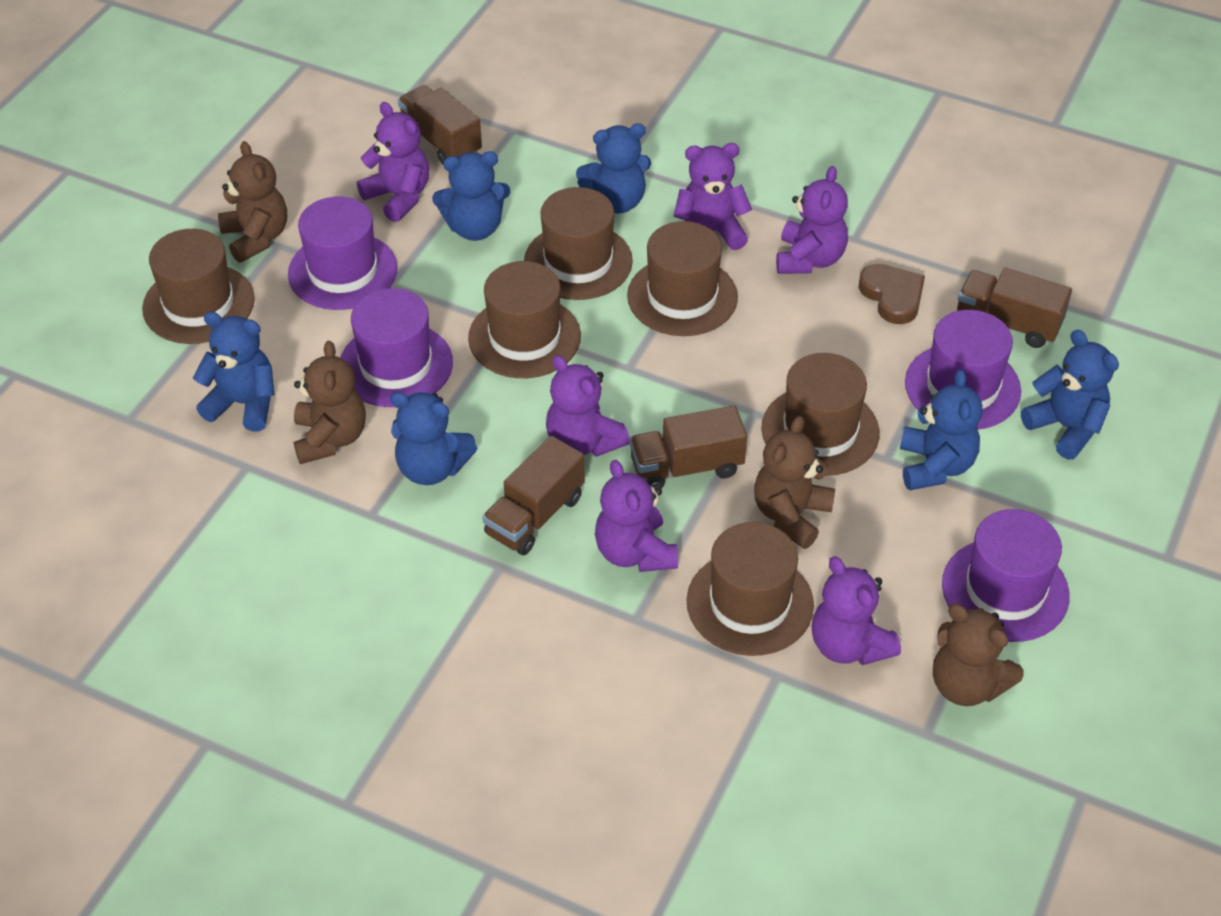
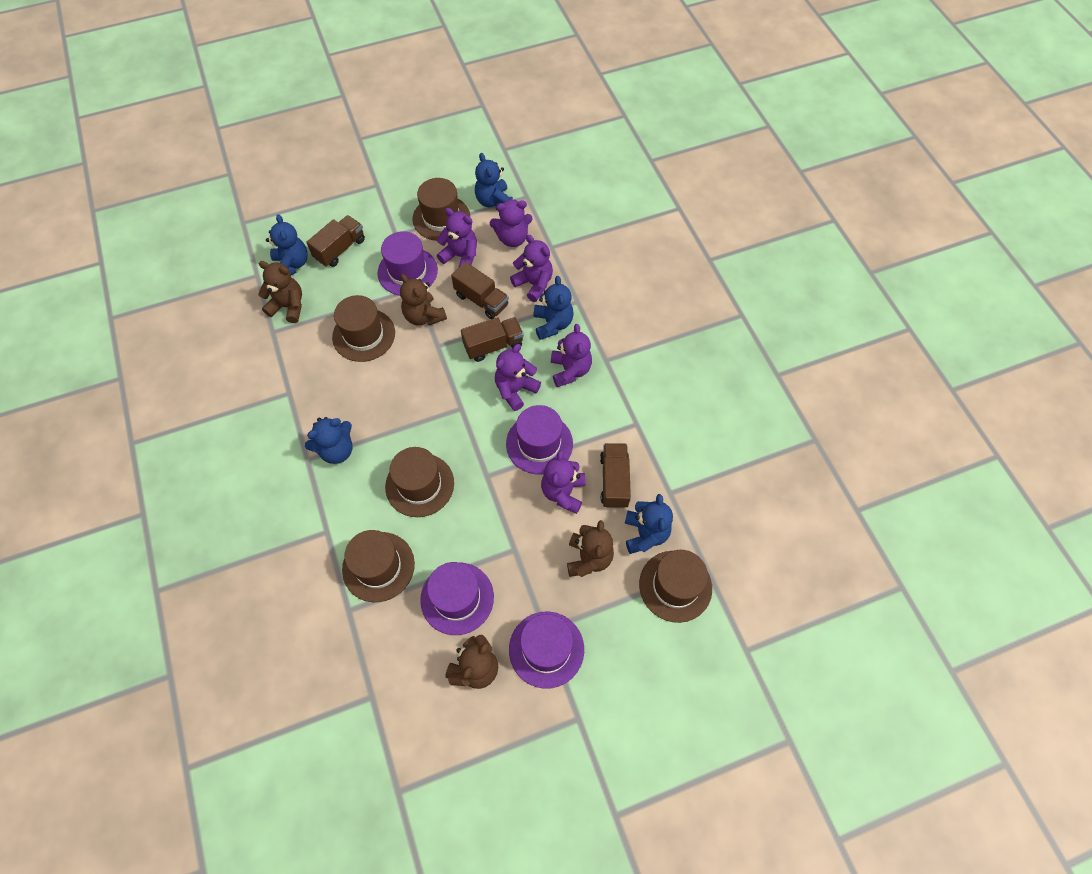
blue teddy bear: 6 -> 5
brown hat: 6 -> 5
brown heart: 1 -> 0

